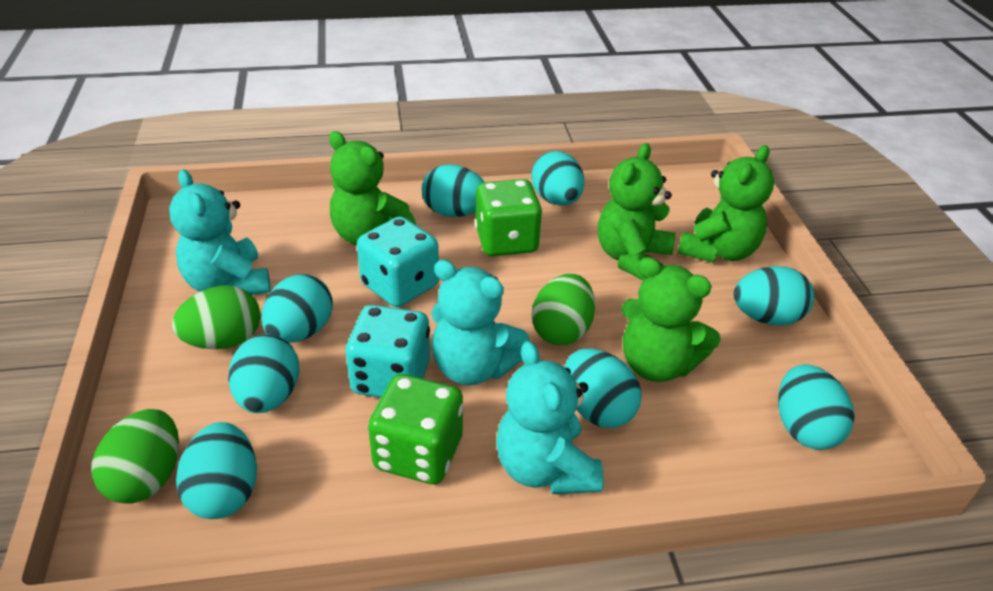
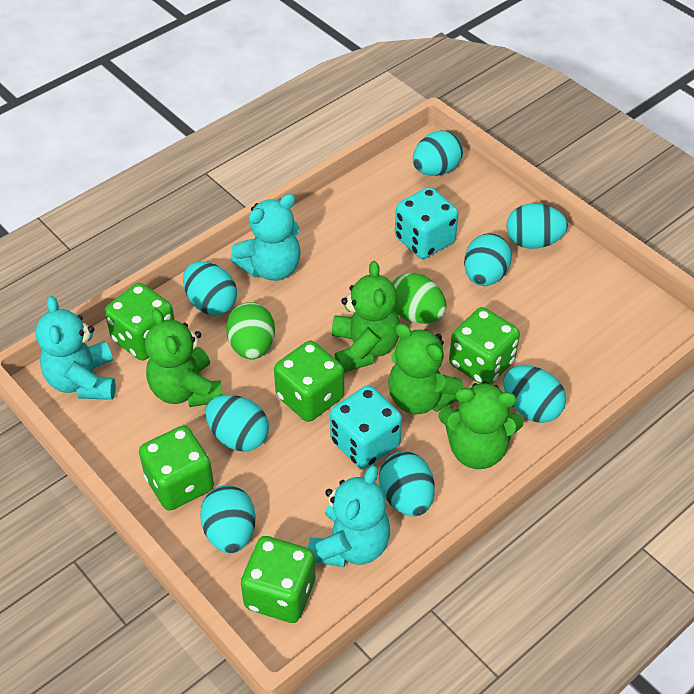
green dice: 2 -> 5
green egg: 3 -> 2

